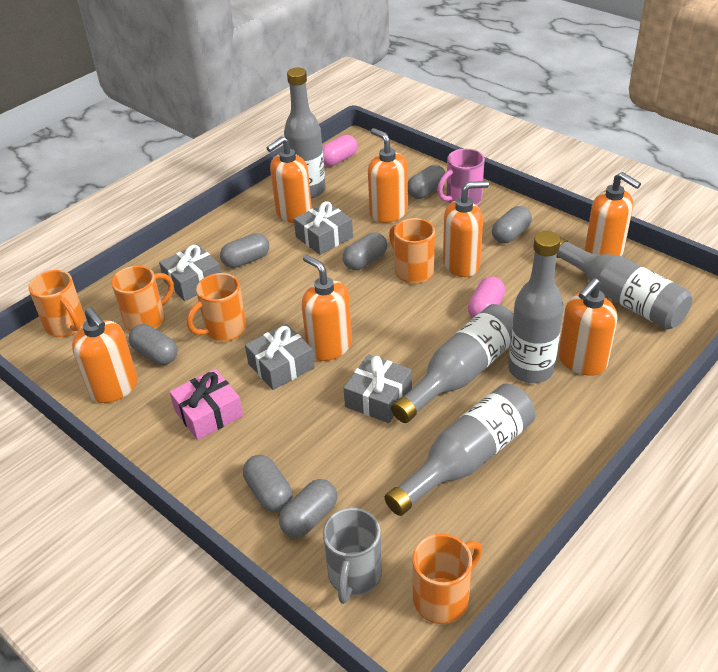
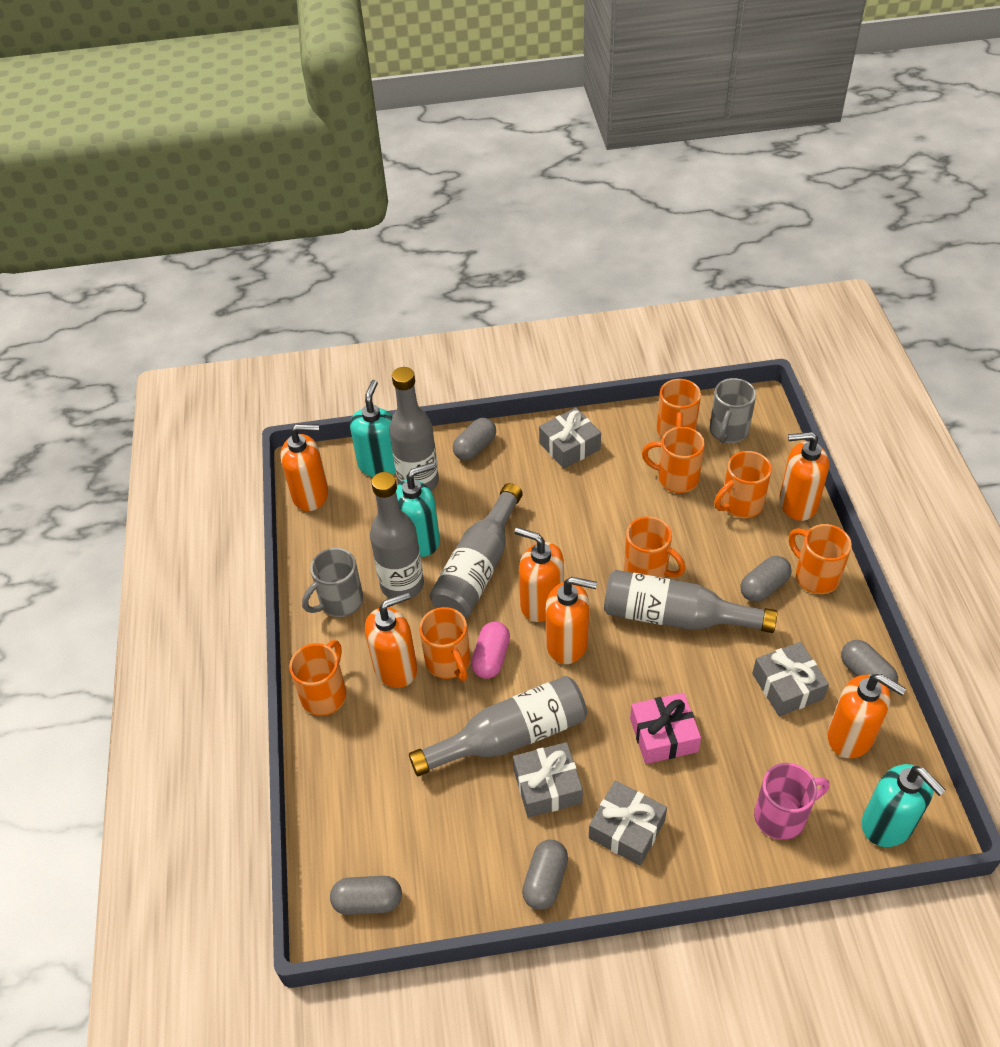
grey capsule: 7 -> 5
grey mug: 1 -> 2
orange mug: 5 -> 7
orange soap dispenser: 7 -> 6
pink capsule: 2 -> 1
turquoise soap dispenser: 0 -> 3

